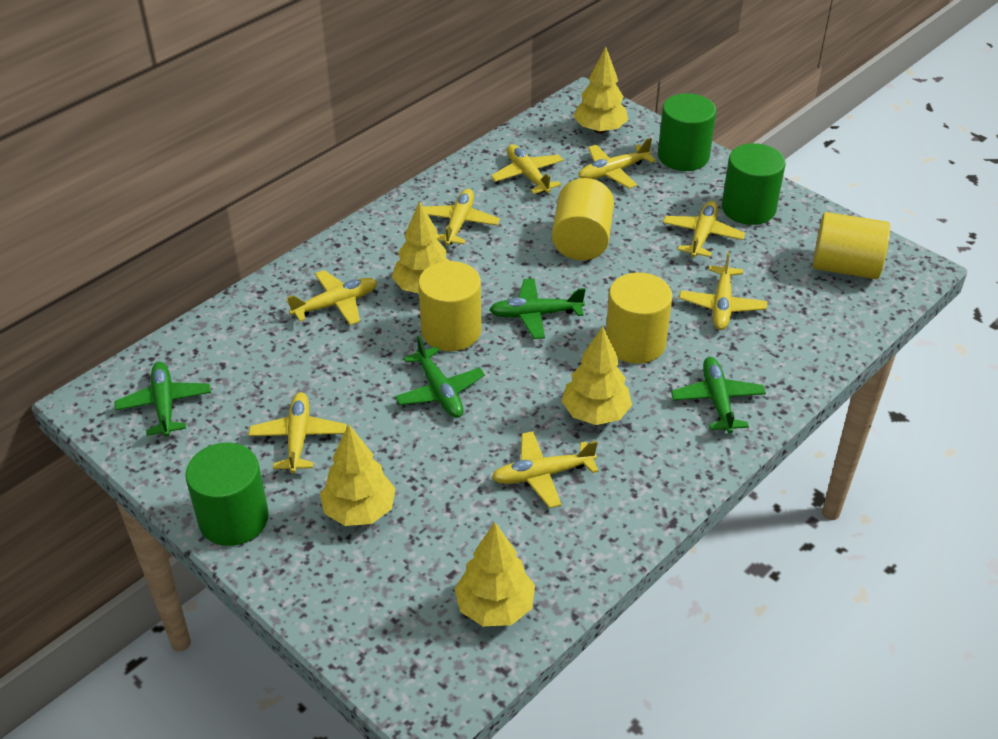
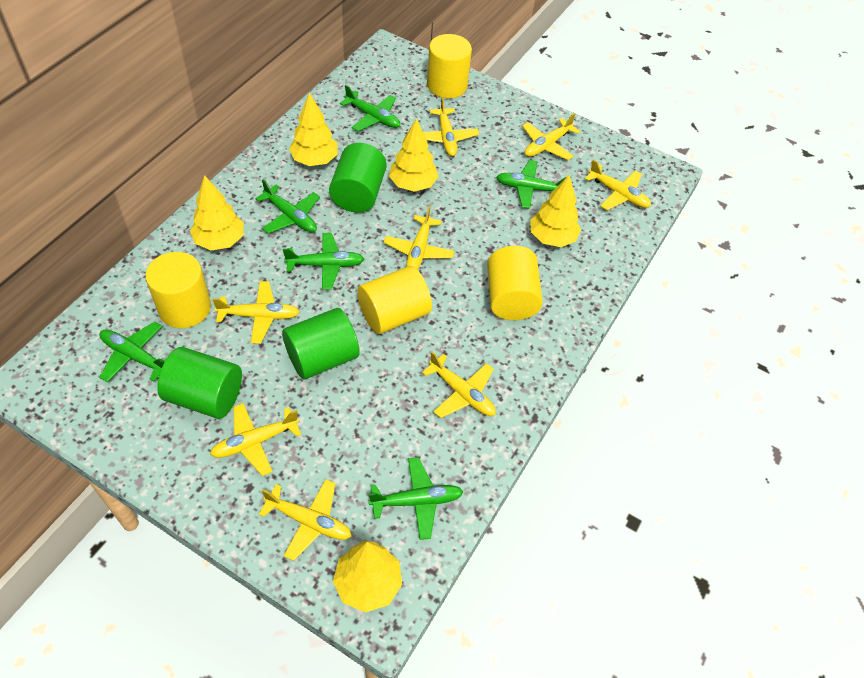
green plane: 4 -> 6

